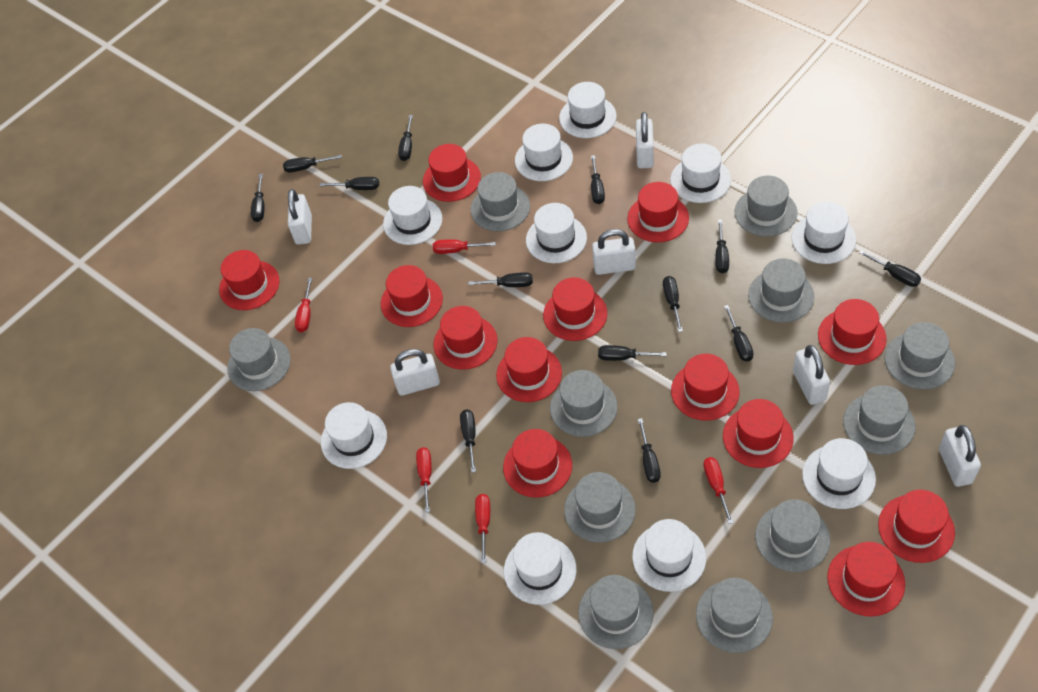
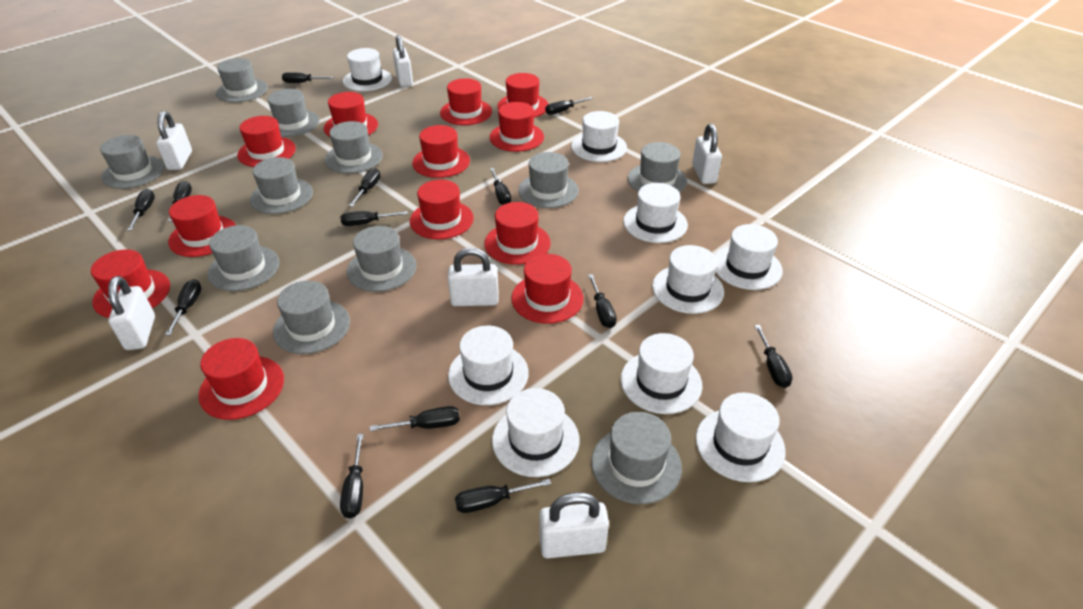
red hat: 13 -> 12
red screwdriver: 5 -> 0
white hat: 10 -> 9

